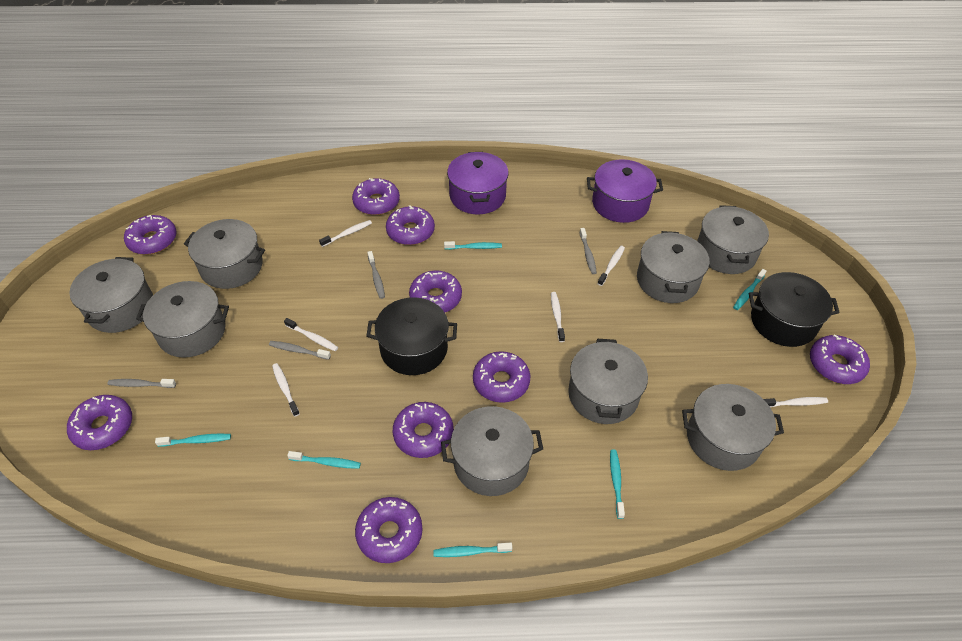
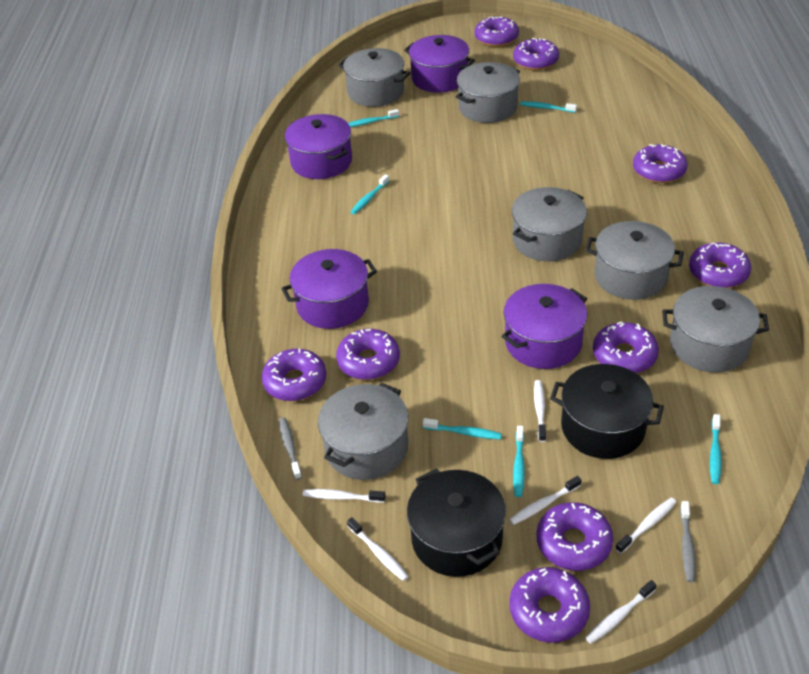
grey pot: 8 -> 6
grey toothbrush: 4 -> 2
purple pot: 2 -> 4

